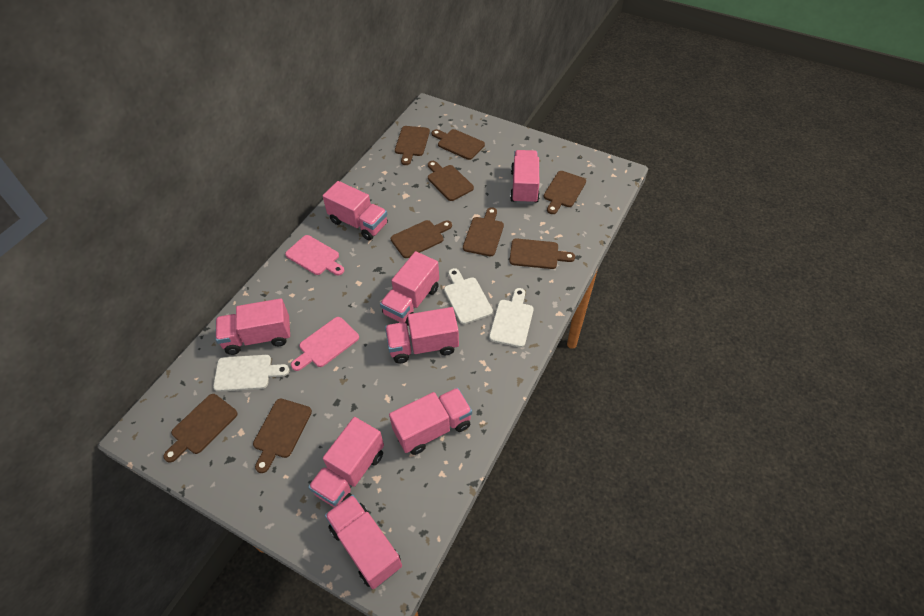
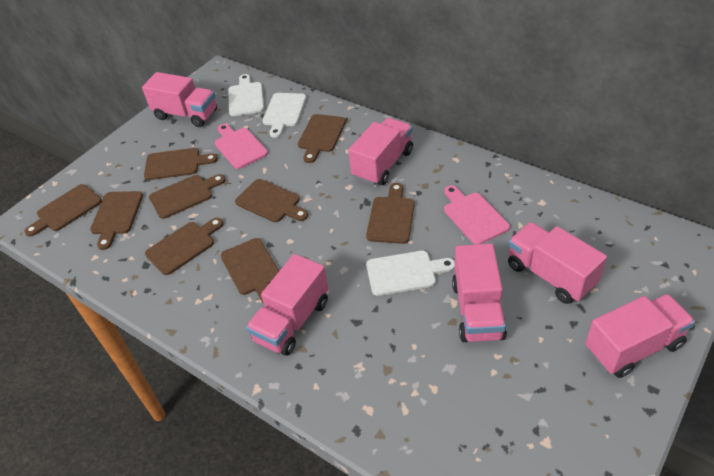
pink truck: 8 -> 6

